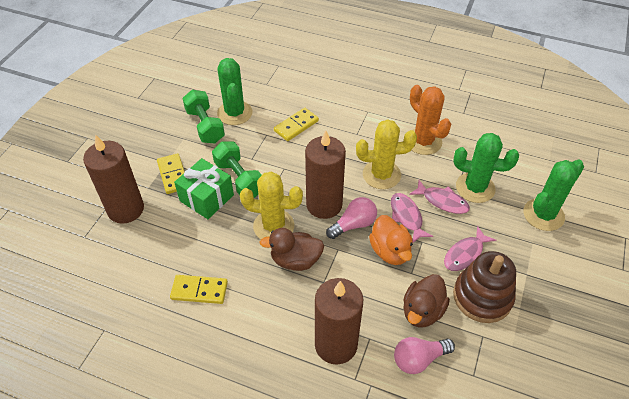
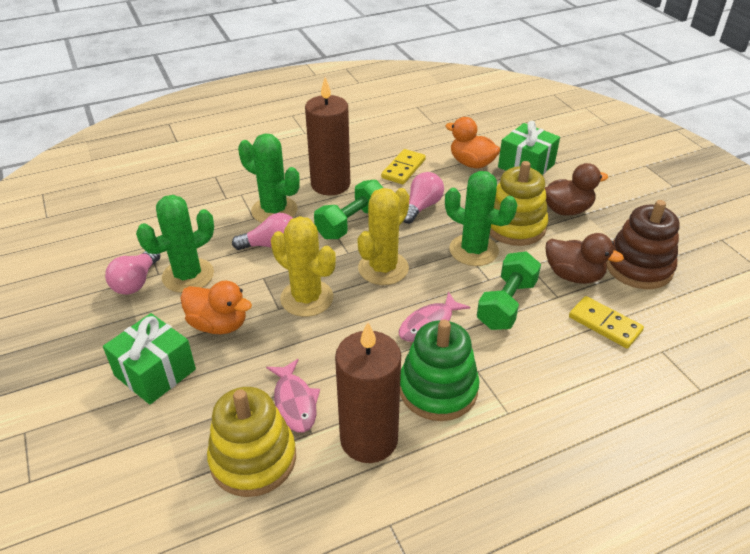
brown candle: 3 -> 2
green gift: 1 -> 2
green stacking toy: 0 -> 1
orange cactus: 1 -> 0
orange duck: 1 -> 2
pink fish: 3 -> 2
pink light bulb: 2 -> 3
yellow domino: 3 -> 2
yellow stacking toy: 0 -> 2

